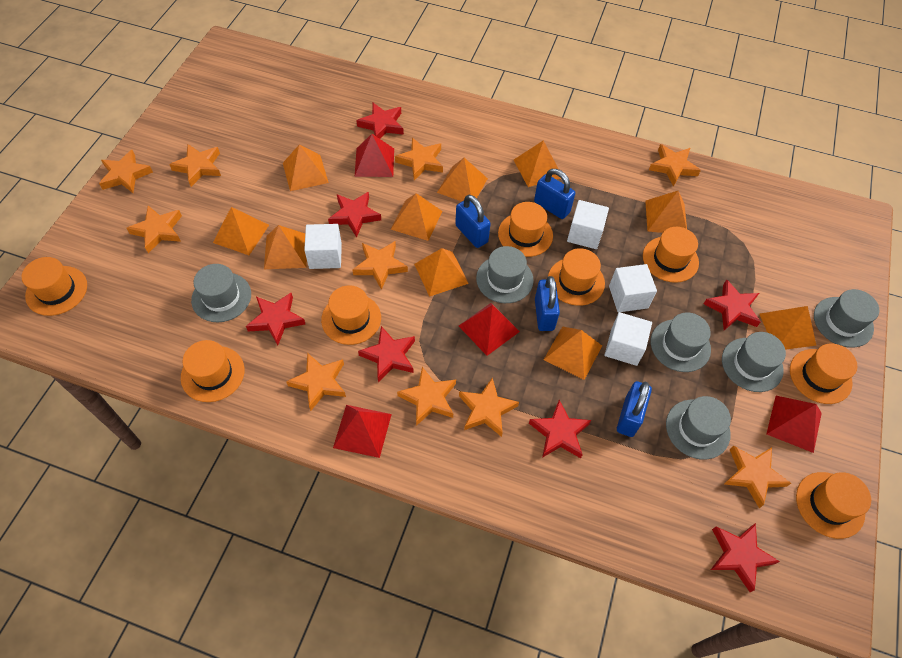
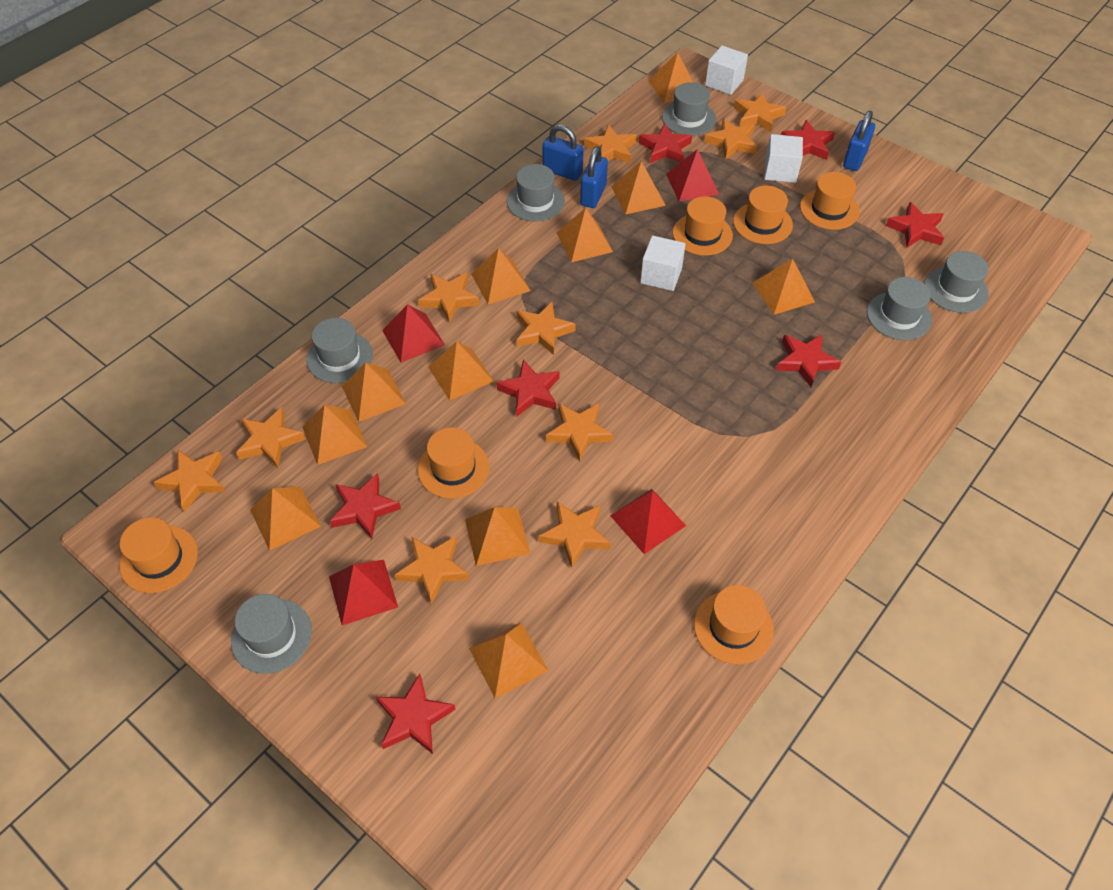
blue padlock: 4 -> 3
orange hat: 8 -> 6
orange pyramid: 10 -> 11
white cube: 4 -> 3

